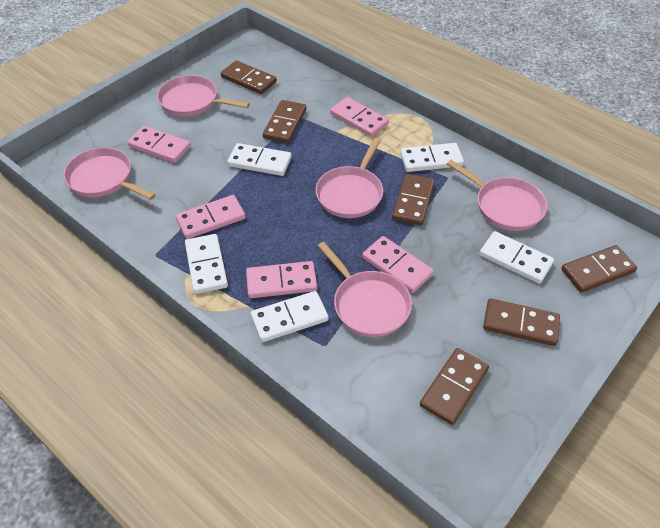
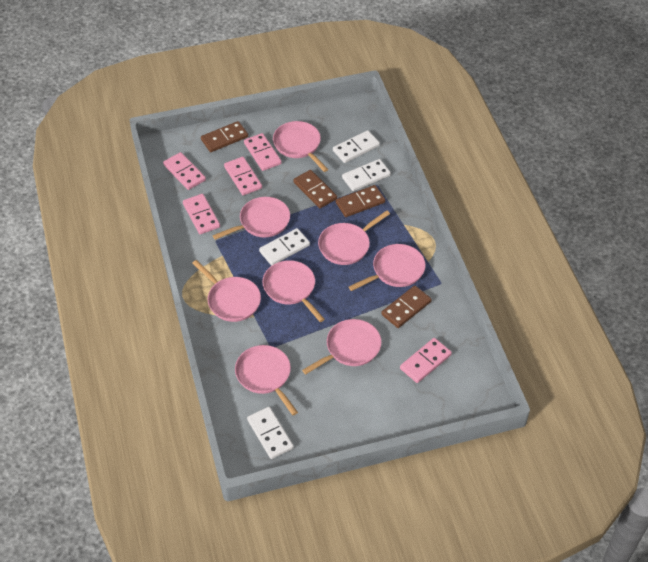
brown domino: 6 -> 4
pink pan: 5 -> 8
white domino: 5 -> 4

